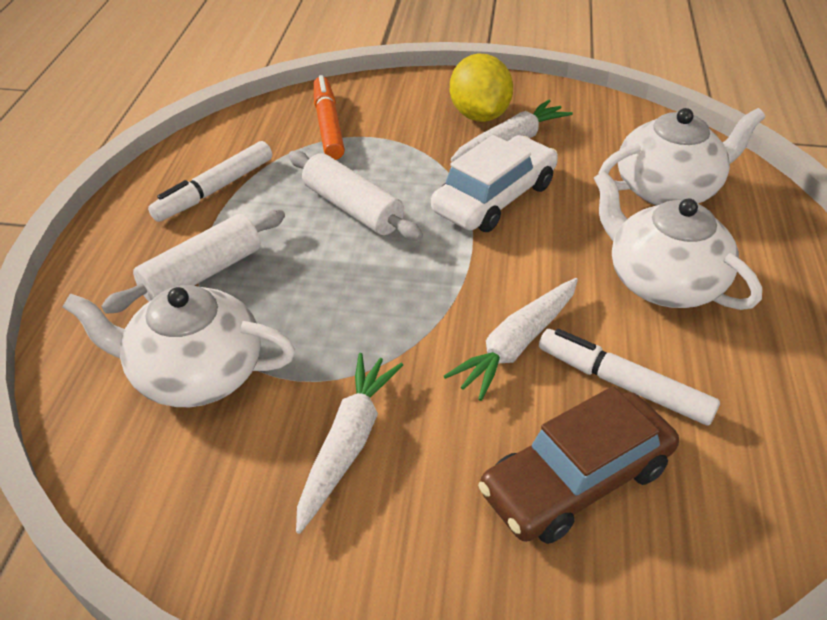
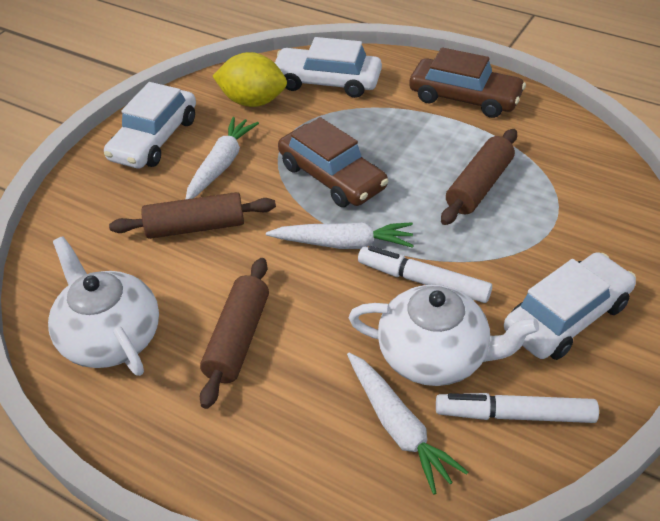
brown car: 1 -> 2
brown rolling pin: 0 -> 3
orange marker: 1 -> 0
white car: 1 -> 3
white rolling pin: 2 -> 0
white teapot: 3 -> 2

